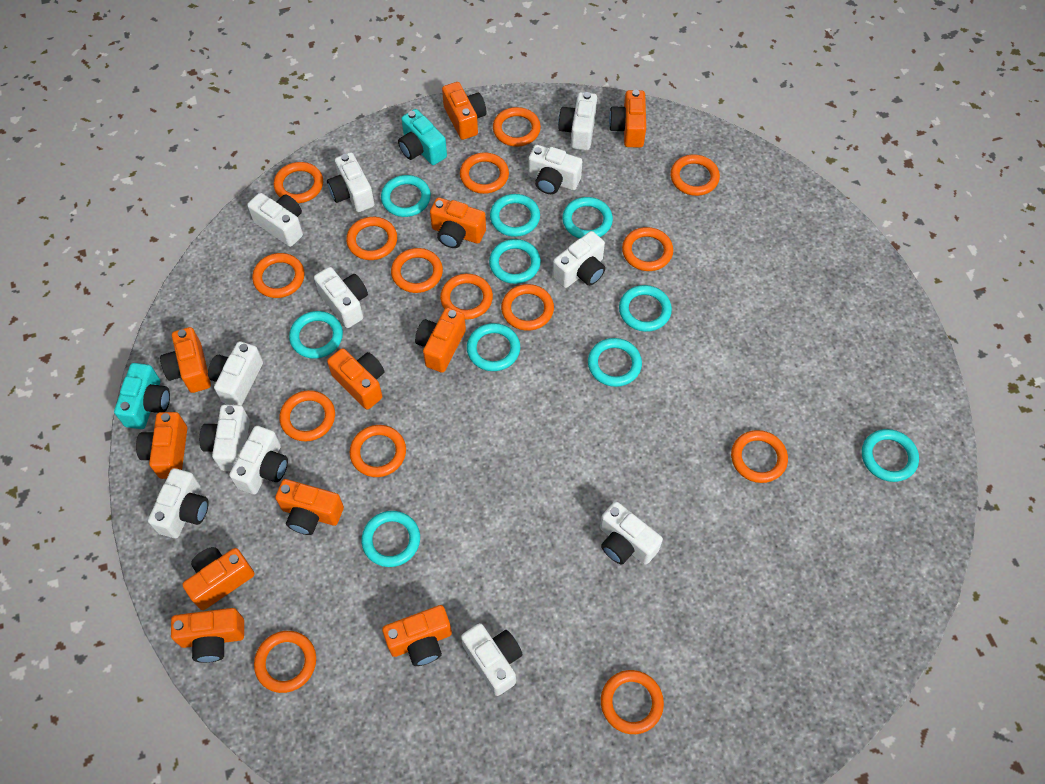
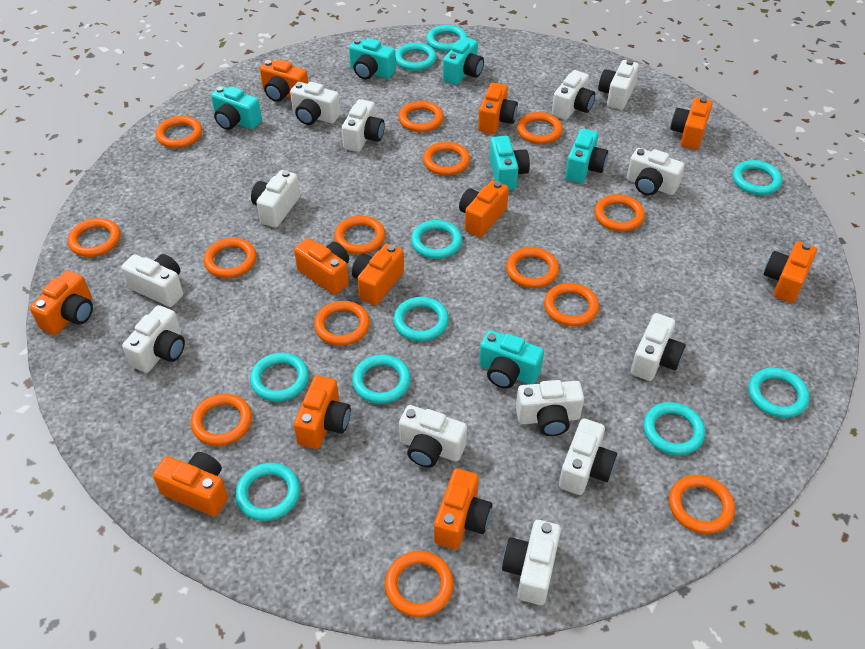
orange ring: 15 -> 14
turquoise camera: 2 -> 6
white camera: 12 -> 13

